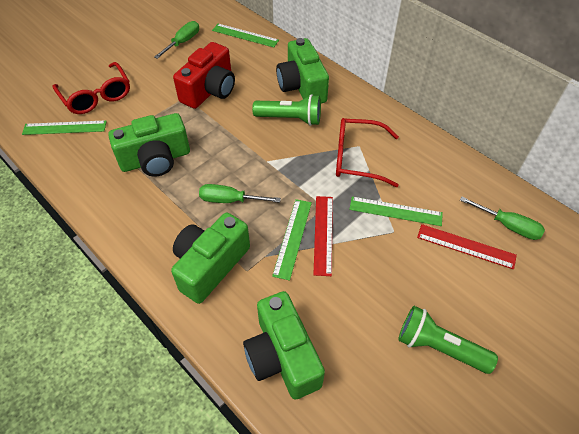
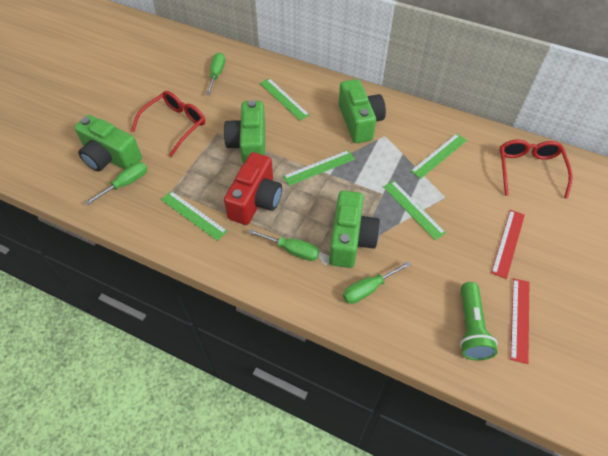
green flashlight: 2 -> 1
green ruler: 4 -> 5
green screwdriver: 3 -> 4

